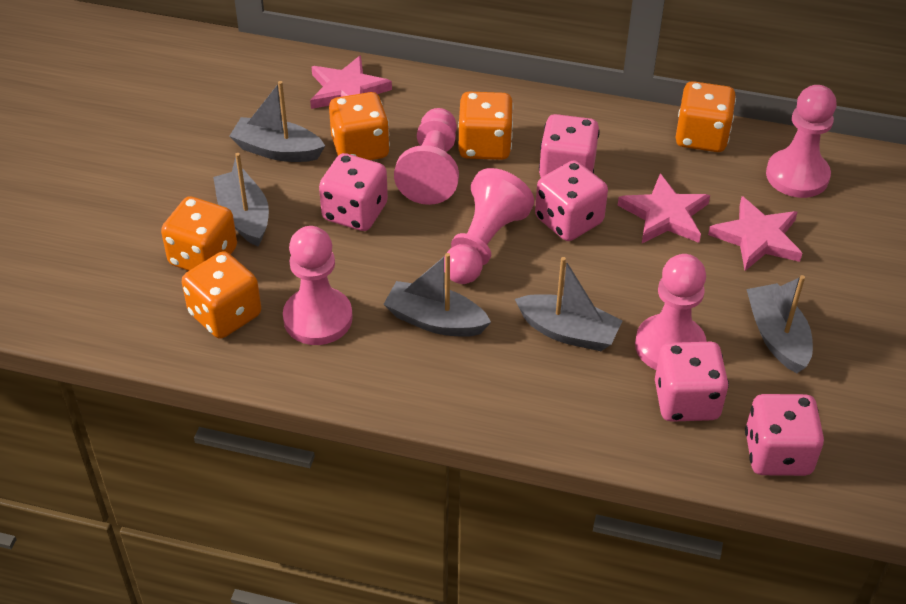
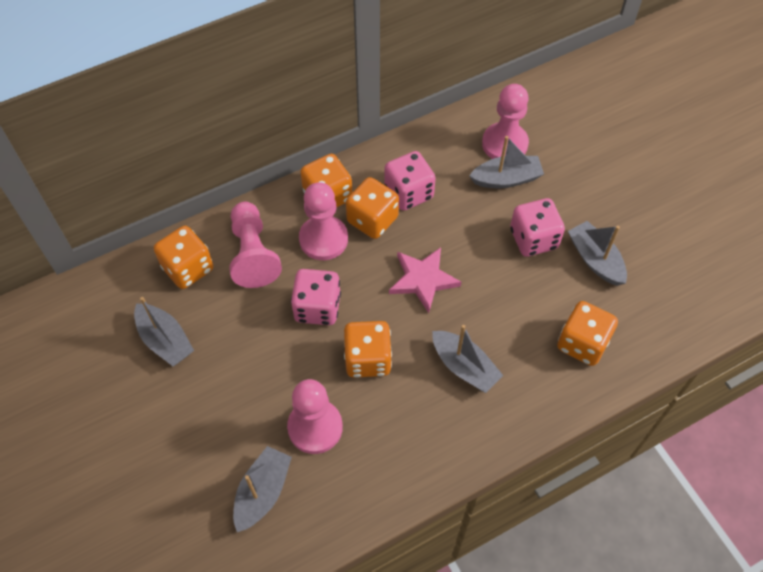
pink dice: 5 -> 3
pink pawn: 5 -> 4
pink star: 3 -> 1

